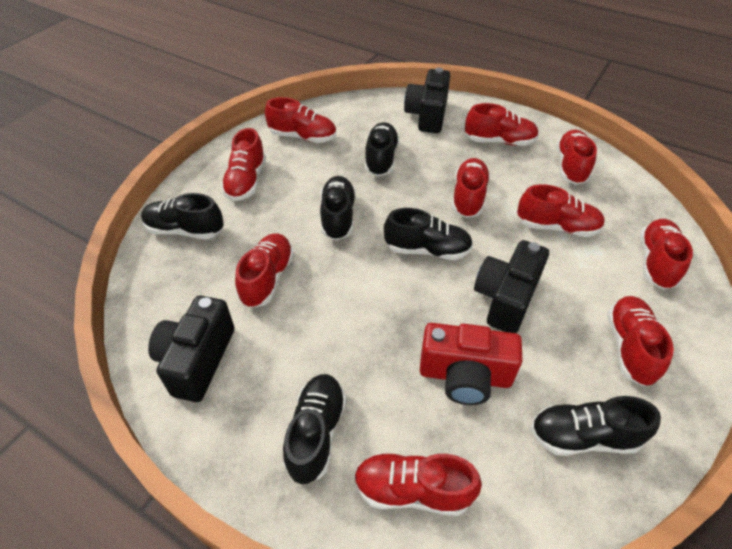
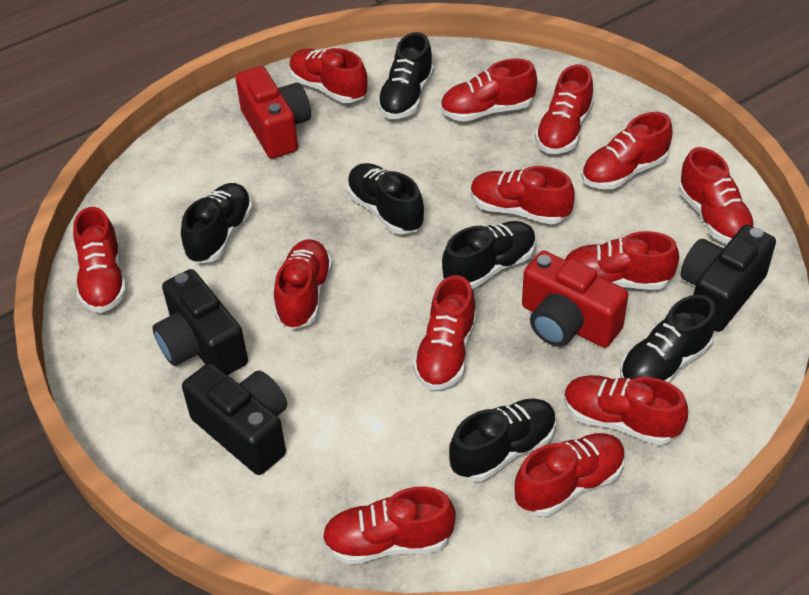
red camera: 1 -> 2
red shoe: 10 -> 13

